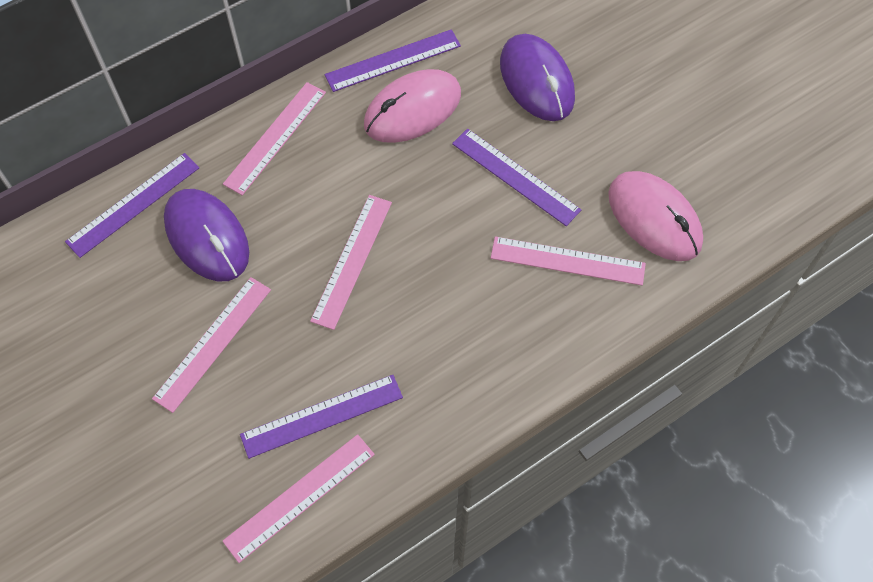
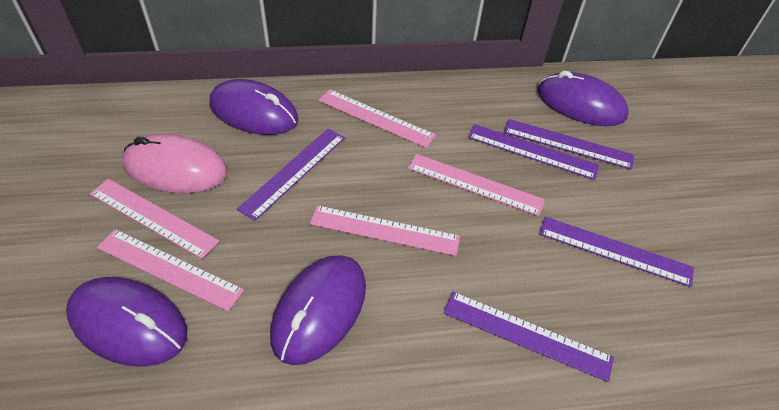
pink mouse: 2 -> 1
purple mouse: 2 -> 4
purple ruler: 4 -> 5

